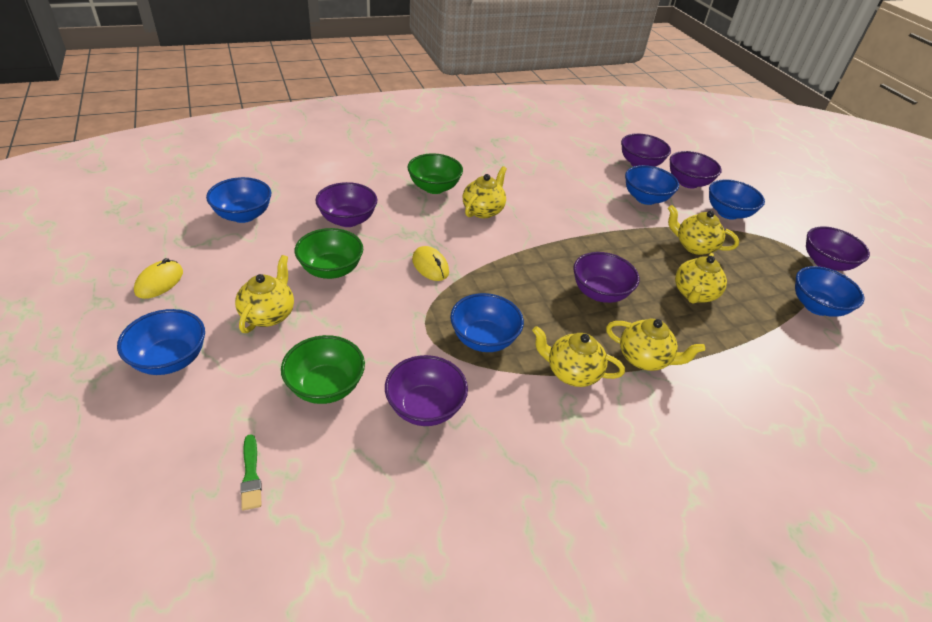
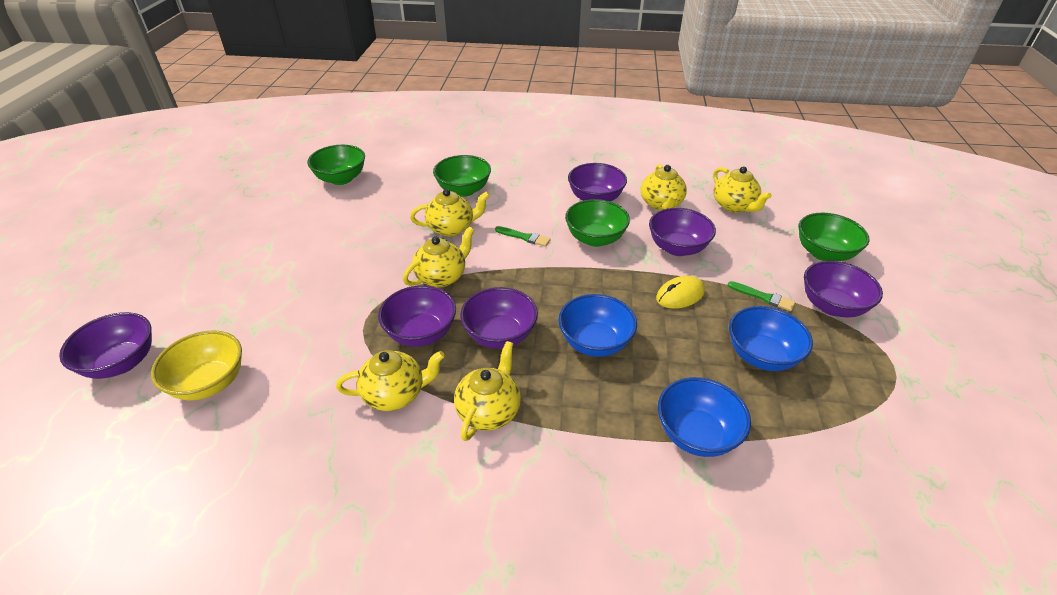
blue bowl: 6 -> 3
green bowl: 3 -> 4
green brush: 1 -> 2
yellow bowl: 0 -> 1
yellow mouse: 2 -> 1

